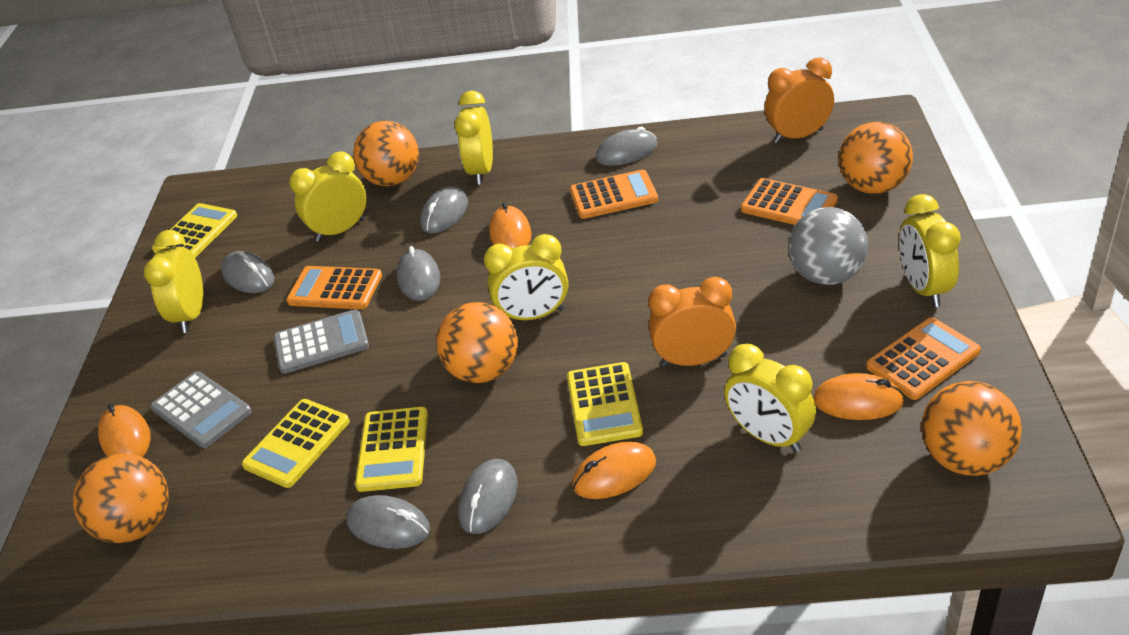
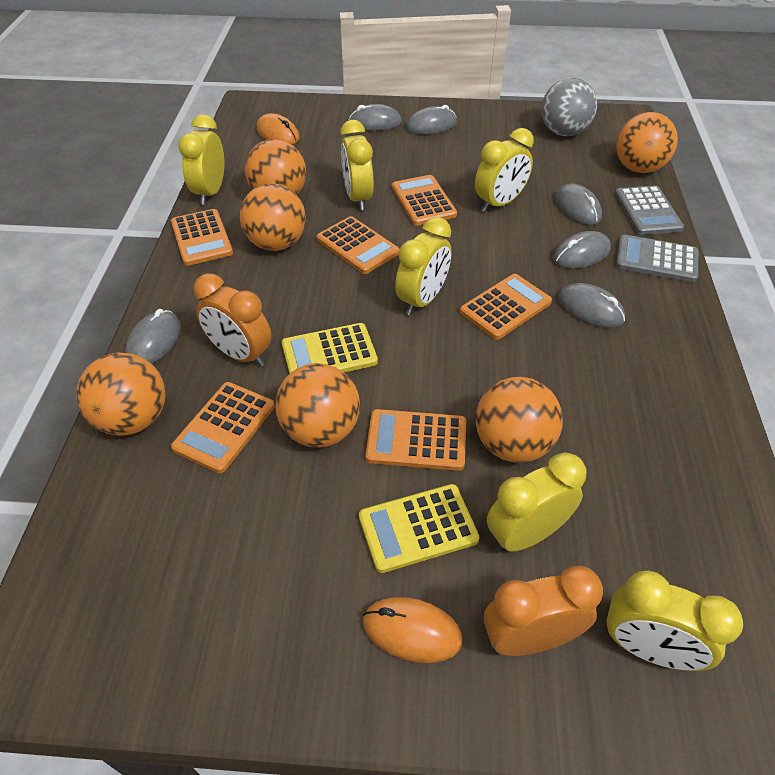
orange ball: 5 -> 6
orange calculator: 4 -> 6
orange mouse: 4 -> 2
yellow calculator: 4 -> 2

